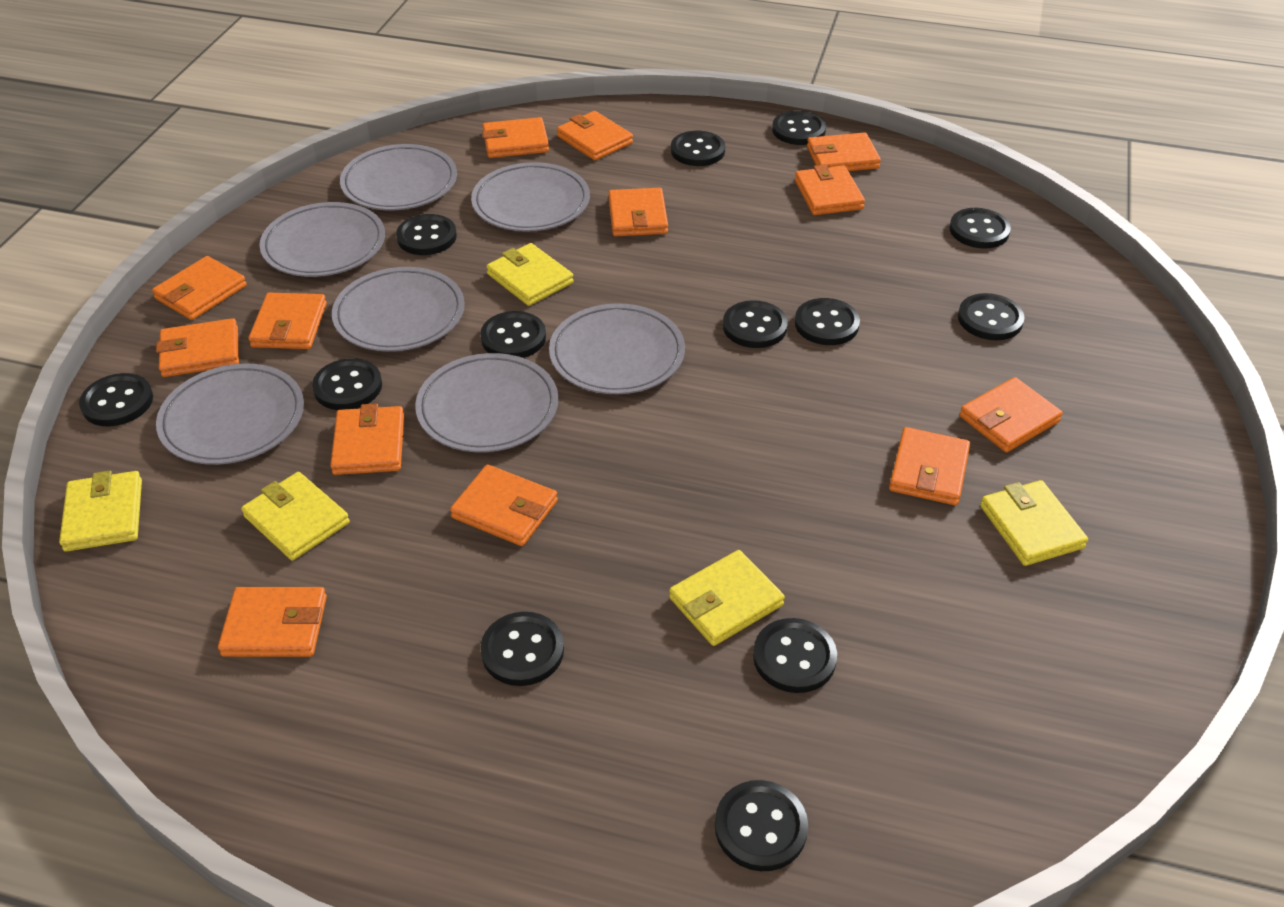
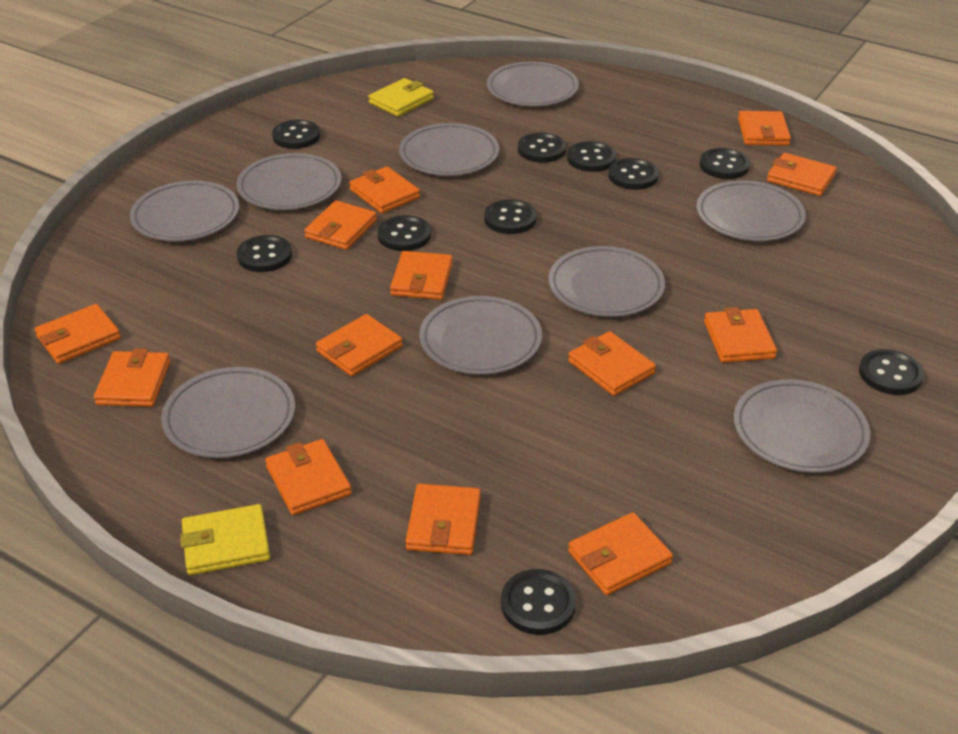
black button: 13 -> 10
grey plate: 7 -> 9
yellow wallet: 5 -> 2

